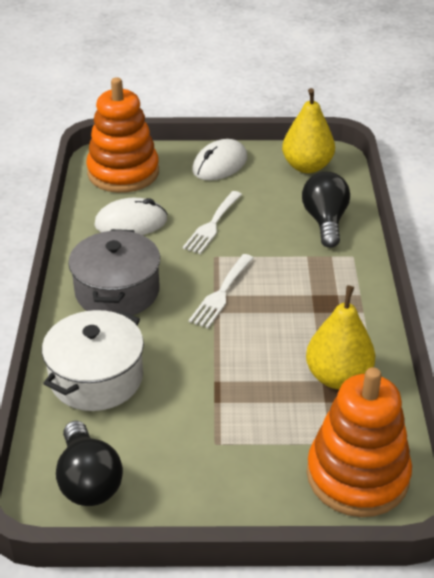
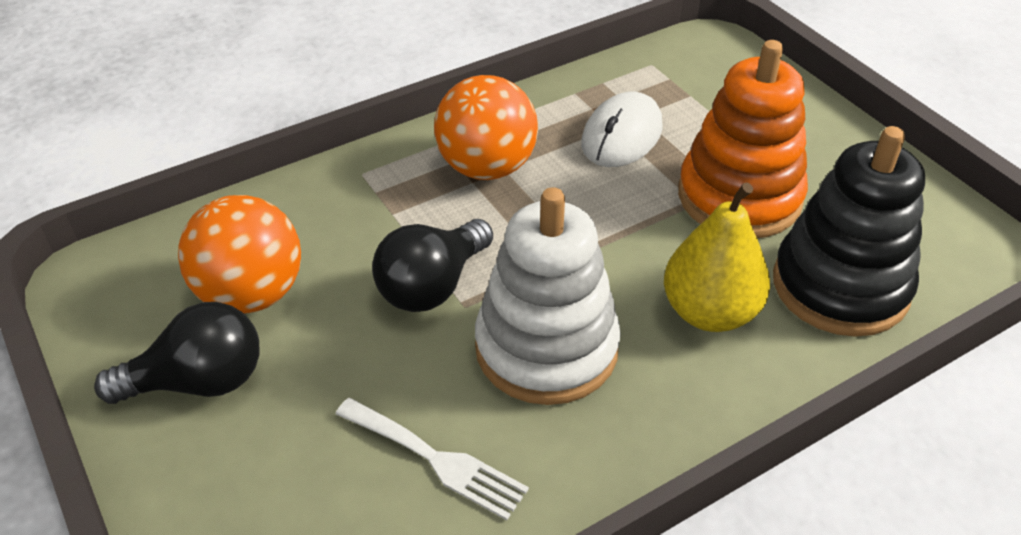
black stacking toy: 0 -> 1
grey pot: 1 -> 0
orange ball: 0 -> 2
orange stacking toy: 2 -> 1
white fork: 2 -> 1
white mouse: 2 -> 1
white pot: 1 -> 0
white stacking toy: 0 -> 1
yellow pear: 2 -> 1

